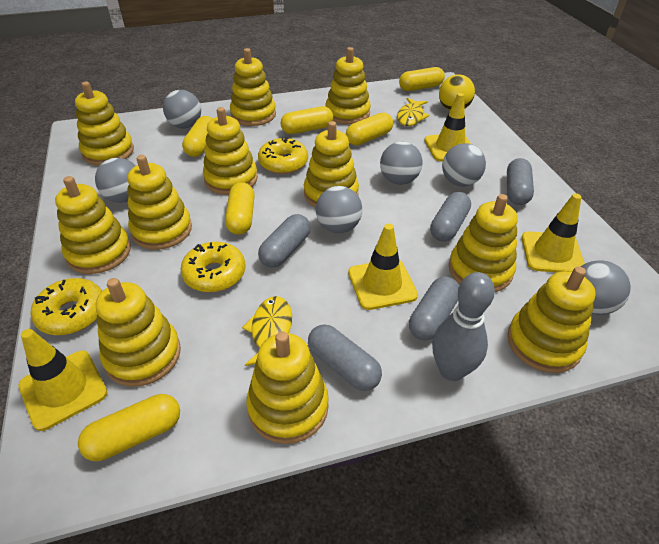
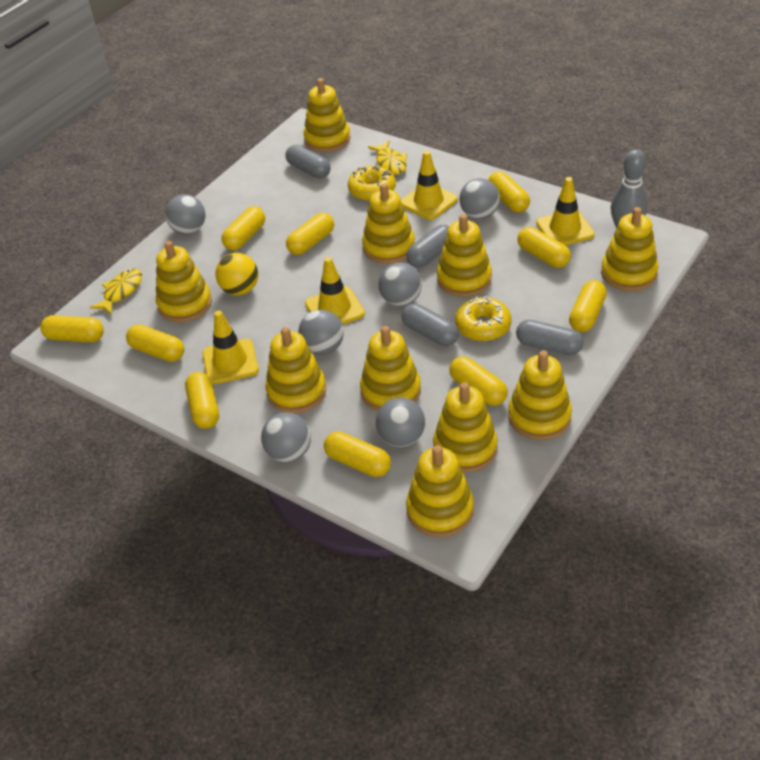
grey capsule: 5 -> 4
yellow capsule: 6 -> 10
yellow donut: 3 -> 2
yellow stacking toy: 11 -> 10

